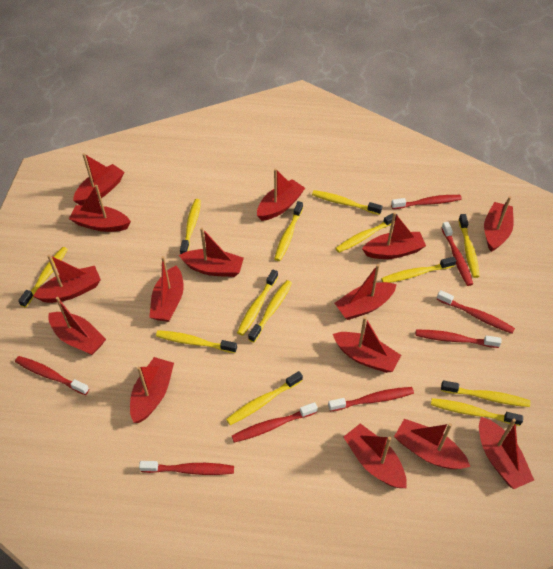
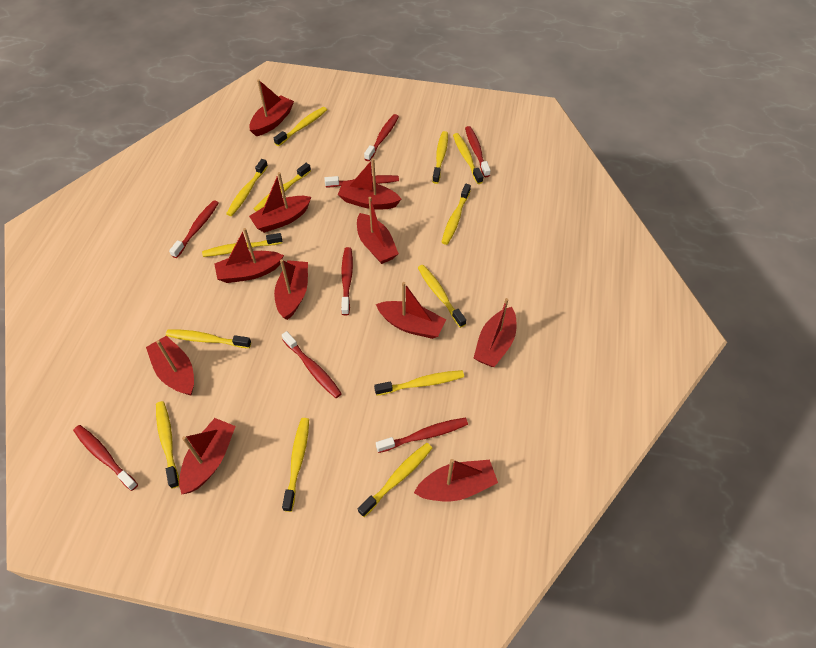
red boat: 15 -> 11

